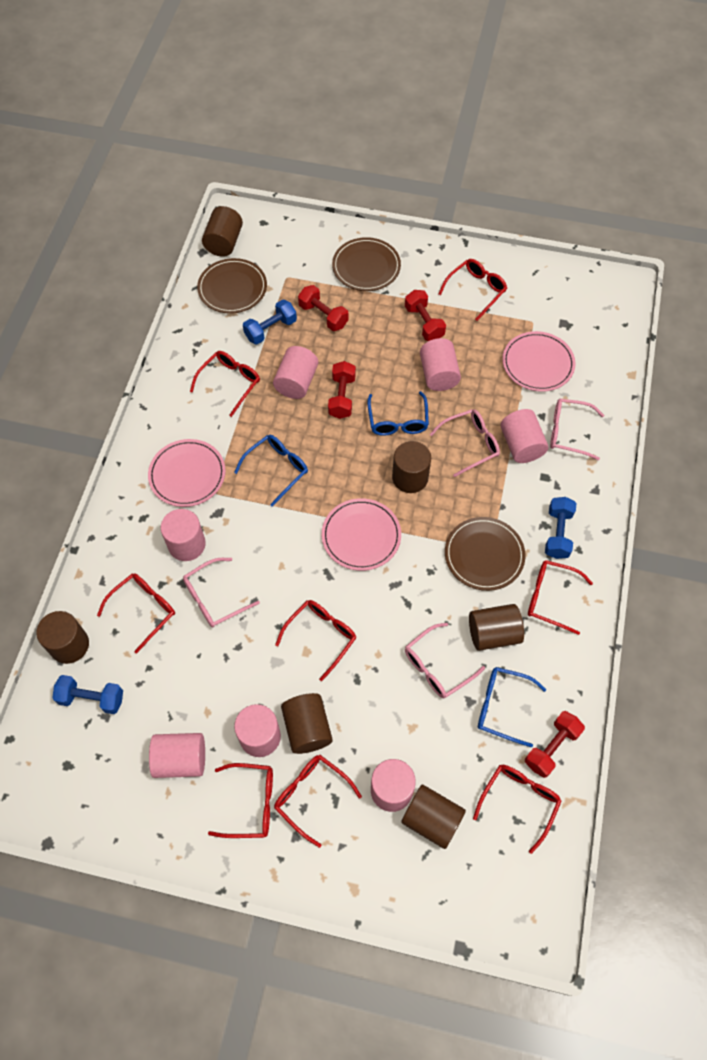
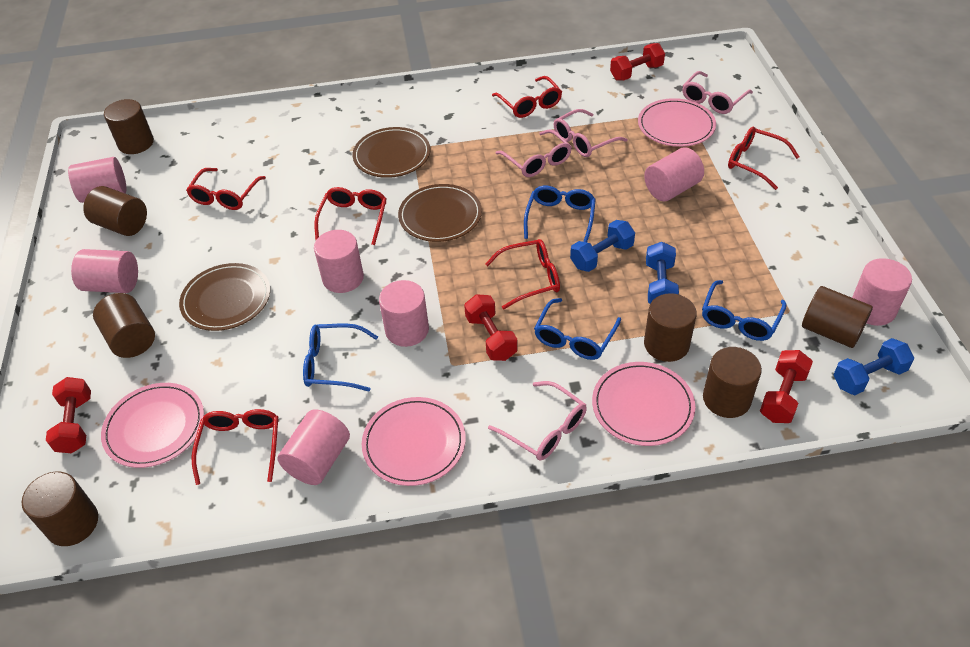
blue glasses: 3 -> 4
brown cylinder: 6 -> 7
pink plate: 3 -> 4
red glasses: 8 -> 6

